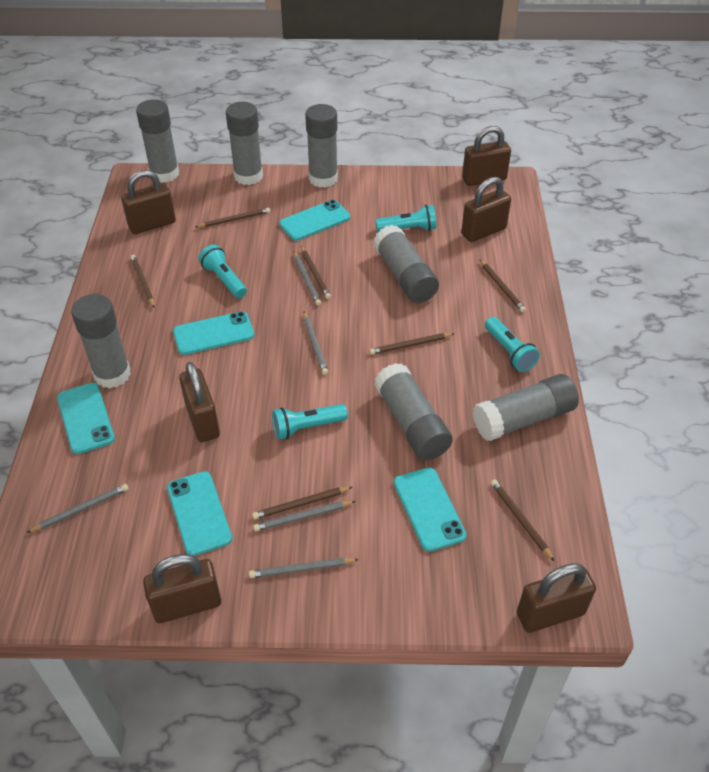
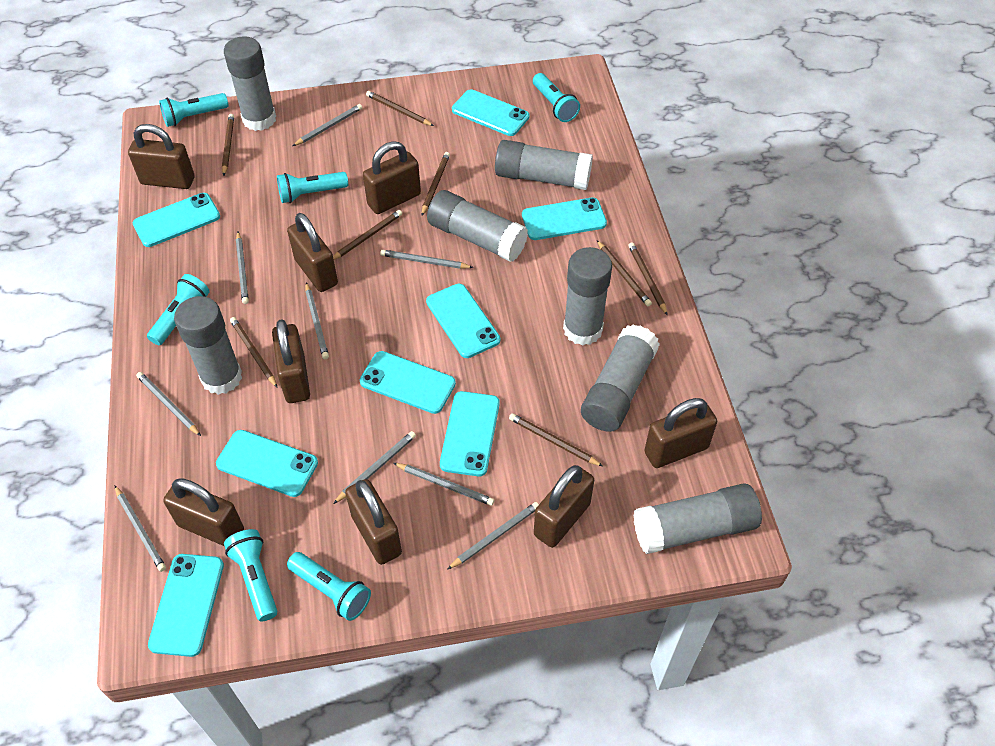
brown padlock: 6 -> 8
brown pencil: 7 -> 8
grey pencil: 5 -> 9
turquoise flashlight: 4 -> 6
turquoise phone: 5 -> 8

